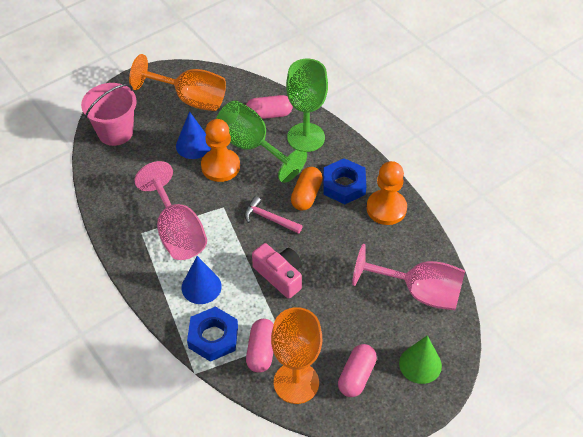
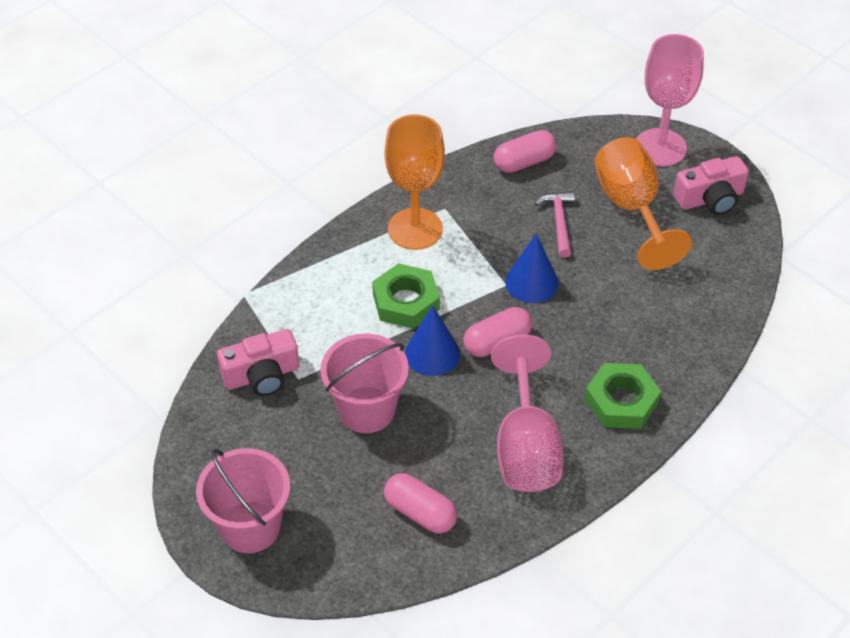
blue nut: 2 -> 0
green cone: 1 -> 0
green goblet: 2 -> 0
green nut: 0 -> 2
orange capsule: 1 -> 0
orange pawn: 2 -> 0
pink bucket: 1 -> 2
pink camera: 1 -> 2

